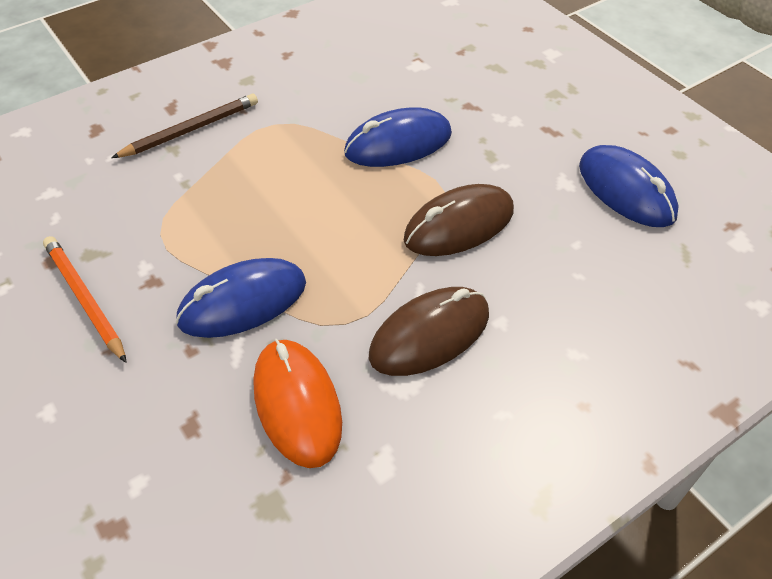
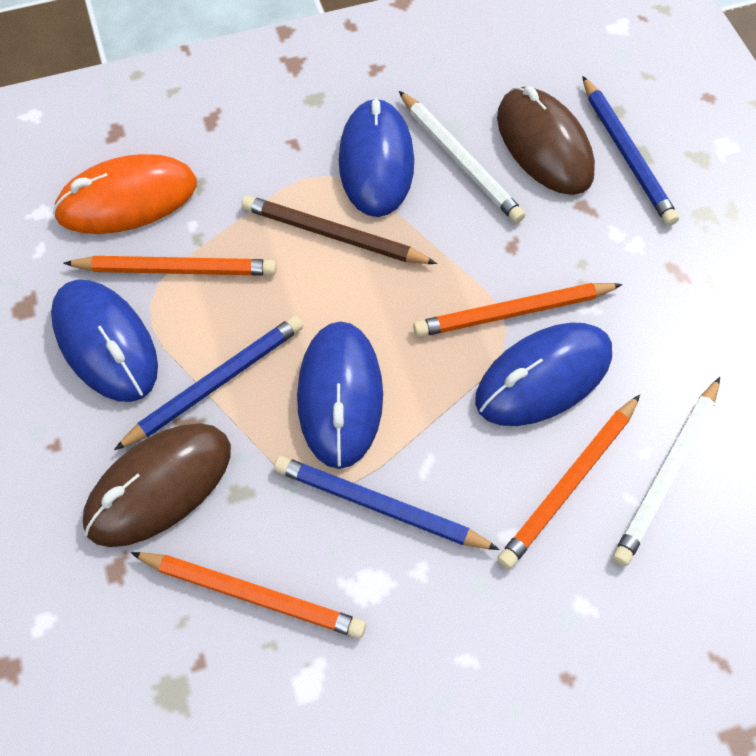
blue mouse: 3 -> 4
blue pencil: 0 -> 3
orange pencil: 1 -> 4
white pencil: 0 -> 2

